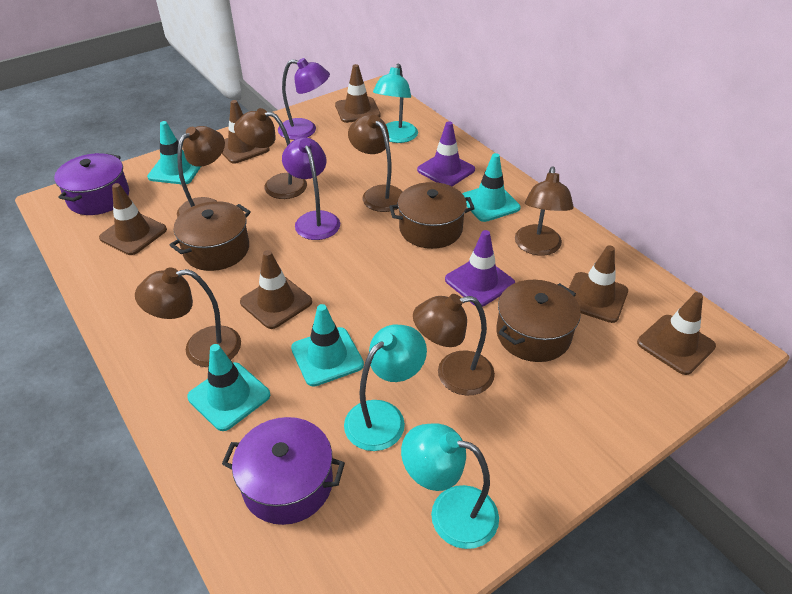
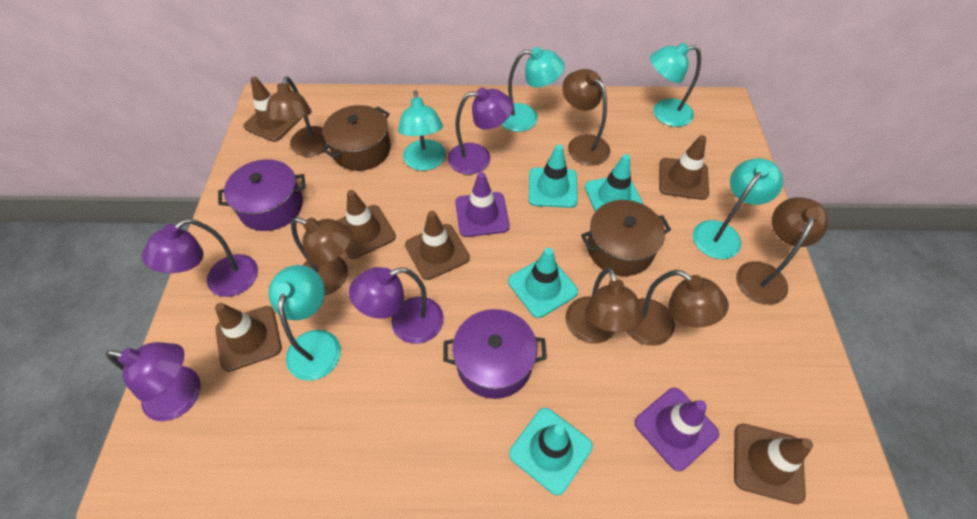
brown pot: 3 -> 2
purple lamp: 2 -> 4
turquoise lamp: 3 -> 5

